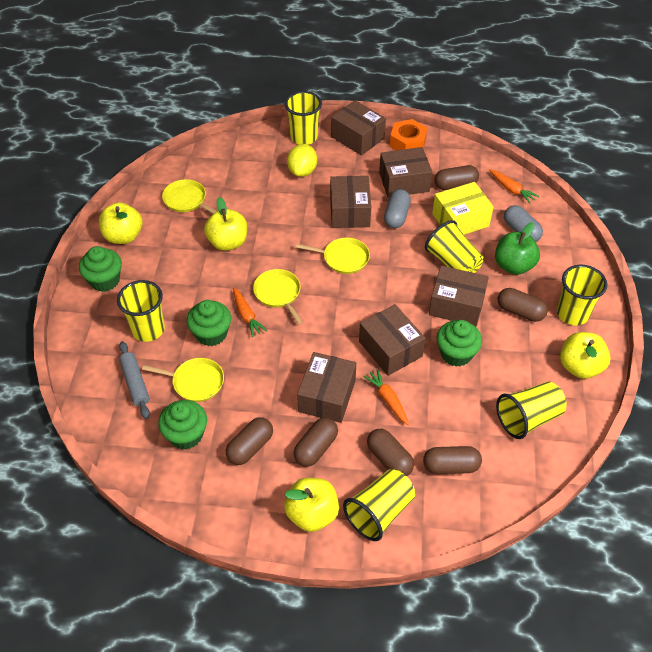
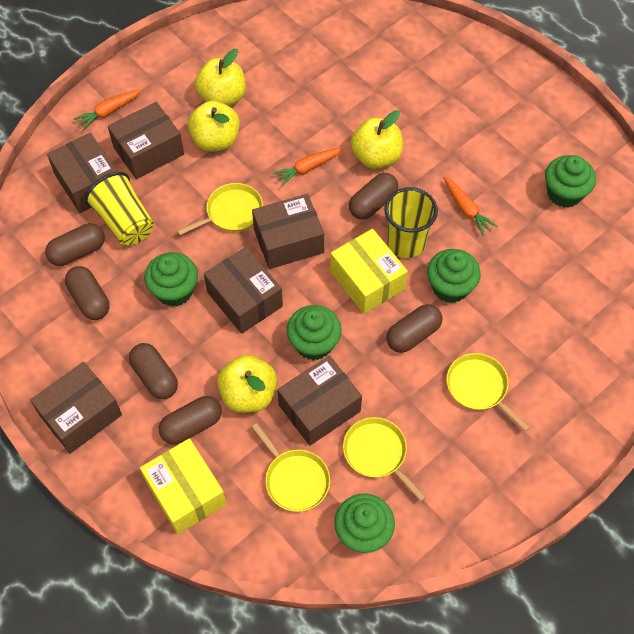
green apple: 1 -> 0
green cupcake: 4 -> 5
grey capsule: 2 -> 0
grey rolling pin: 1 -> 0
orange nut: 1 -> 0
yellow box: 1 -> 2
yellow cup: 6 -> 2
yellow lemon: 1 -> 0

